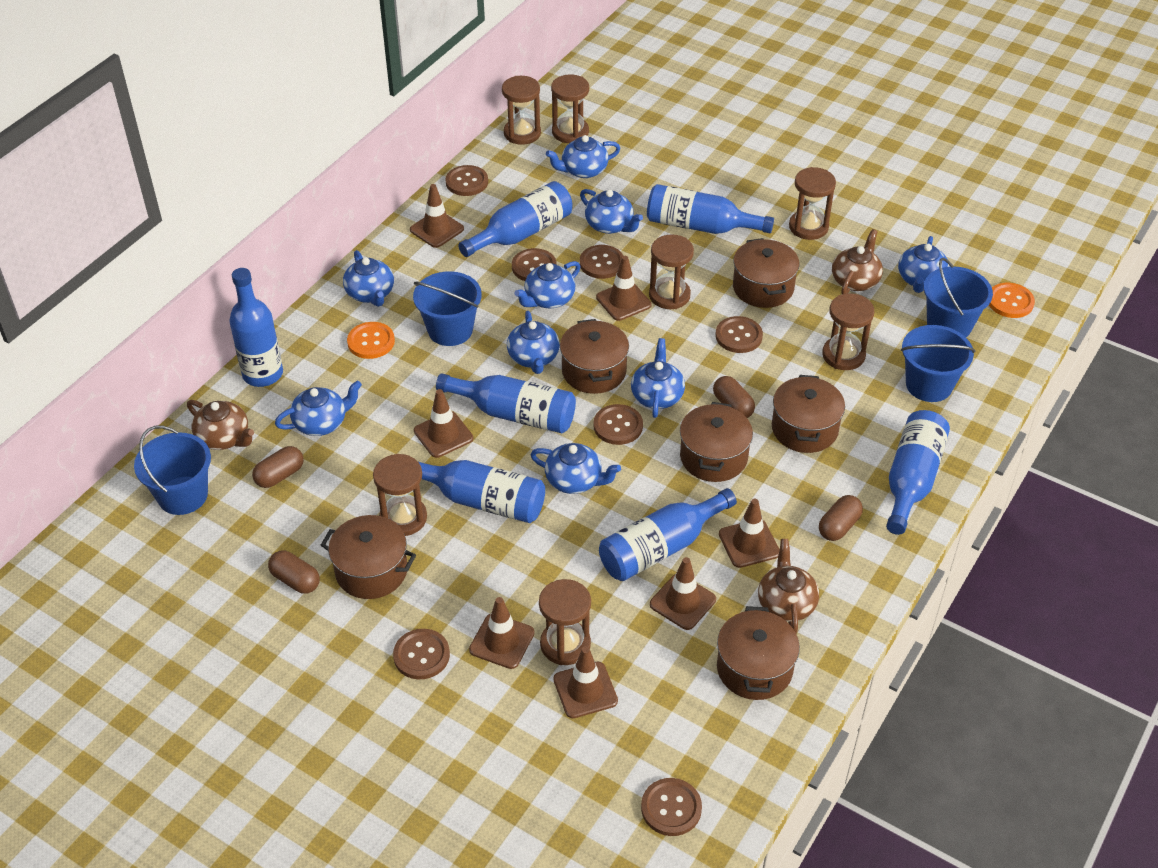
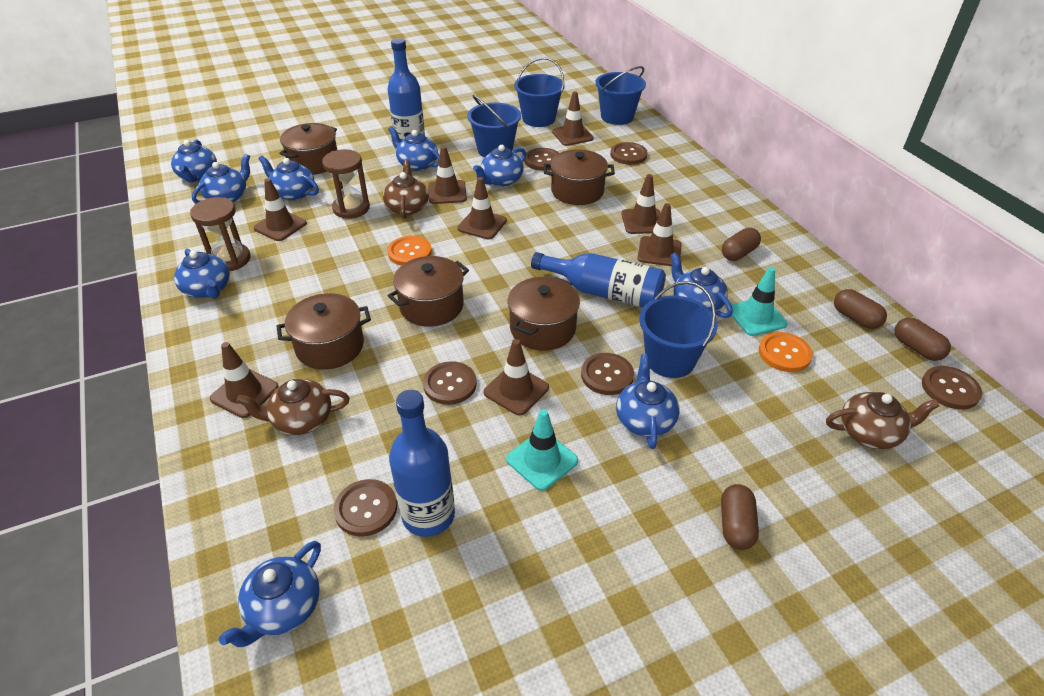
blue bottle: 7 -> 3
brown button: 7 -> 6
brown hourglass: 7 -> 2
brown pot: 6 -> 5
brown traffic cone: 7 -> 8
turquoise traffic cone: 0 -> 2

